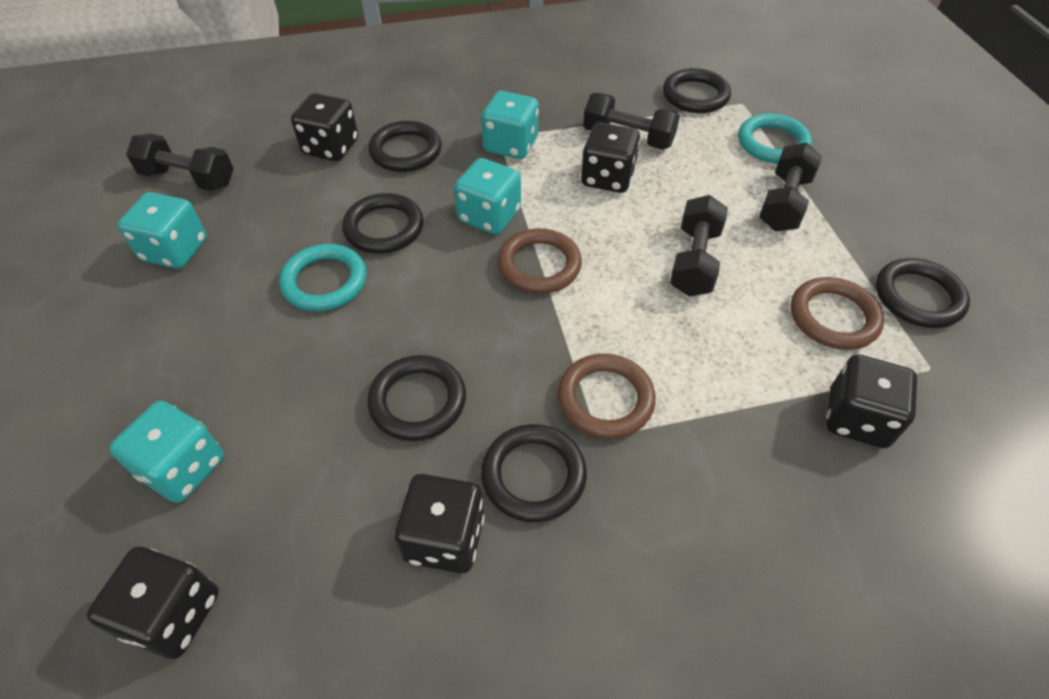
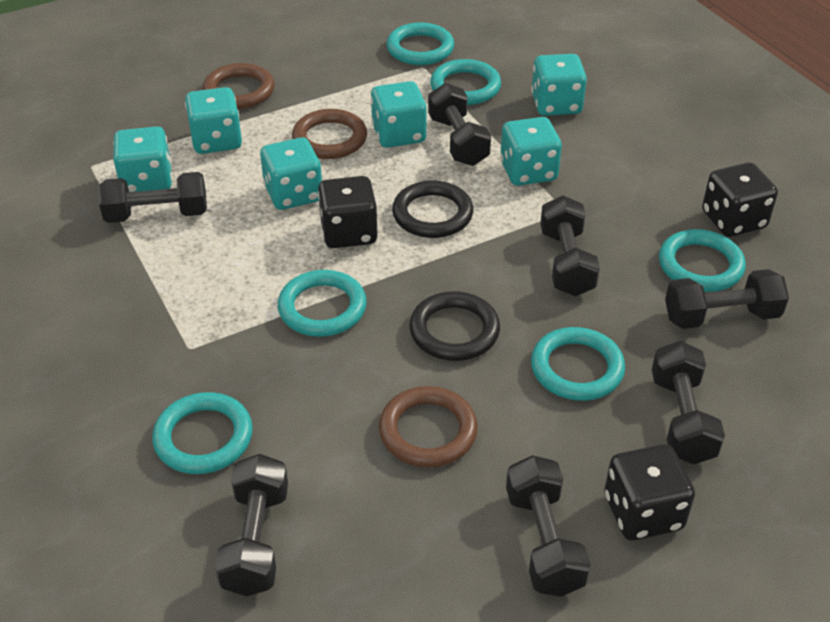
black dice: 5 -> 3
black dumbbell: 4 -> 7
black ring: 6 -> 2
turquoise dice: 4 -> 6
turquoise ring: 2 -> 6

